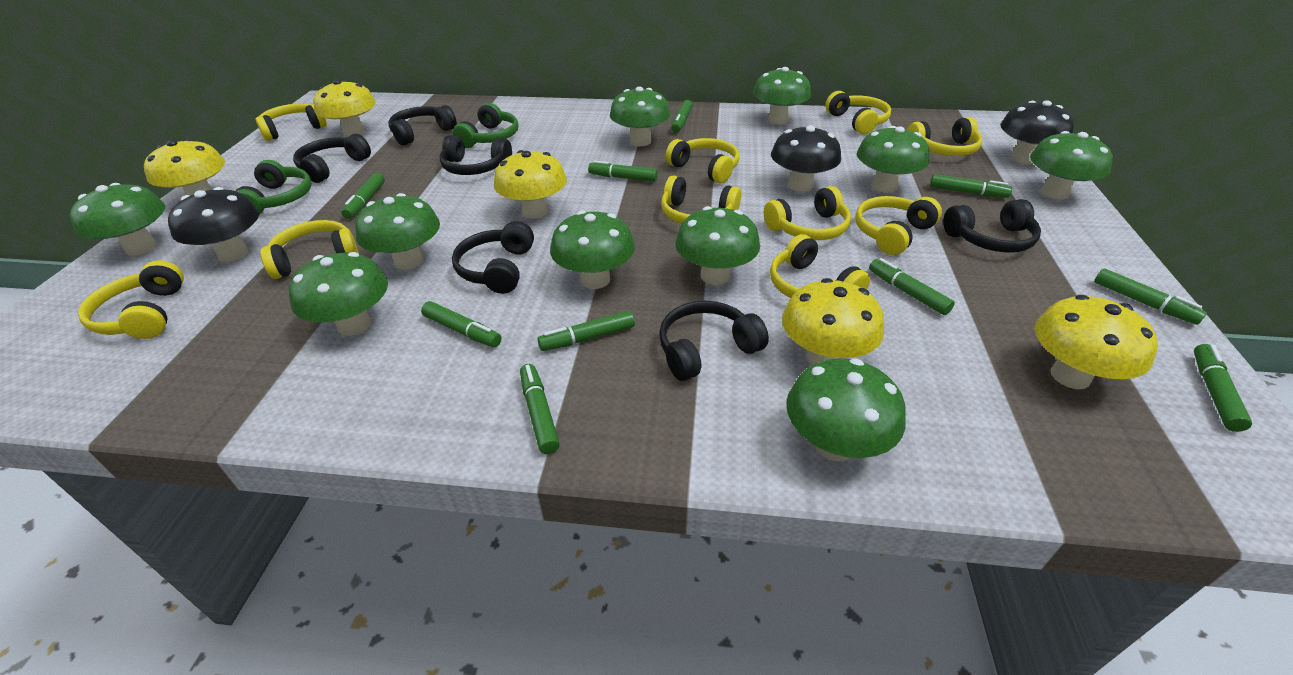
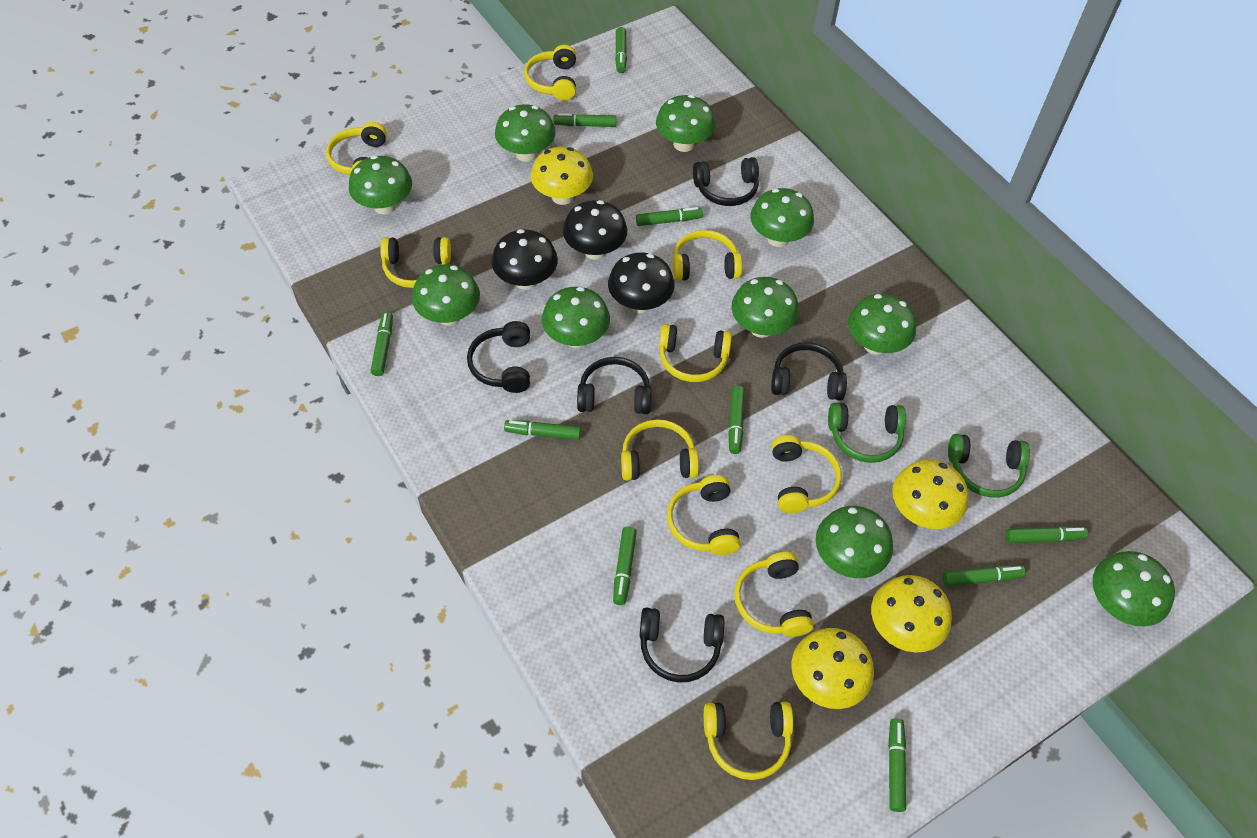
black headphones: 6 -> 5
yellow mushroom: 5 -> 4

